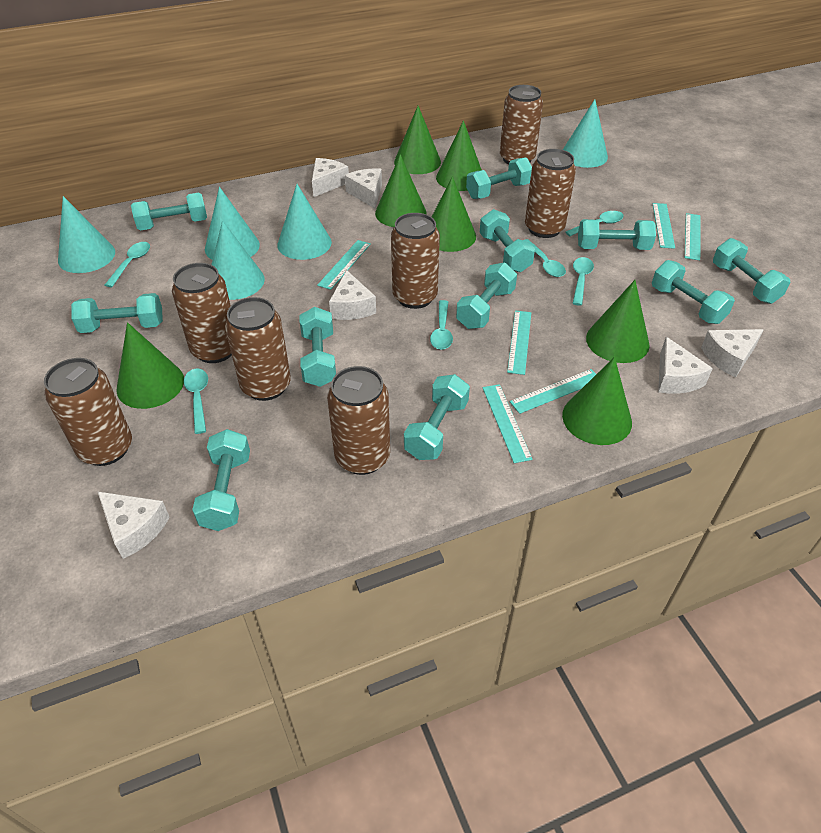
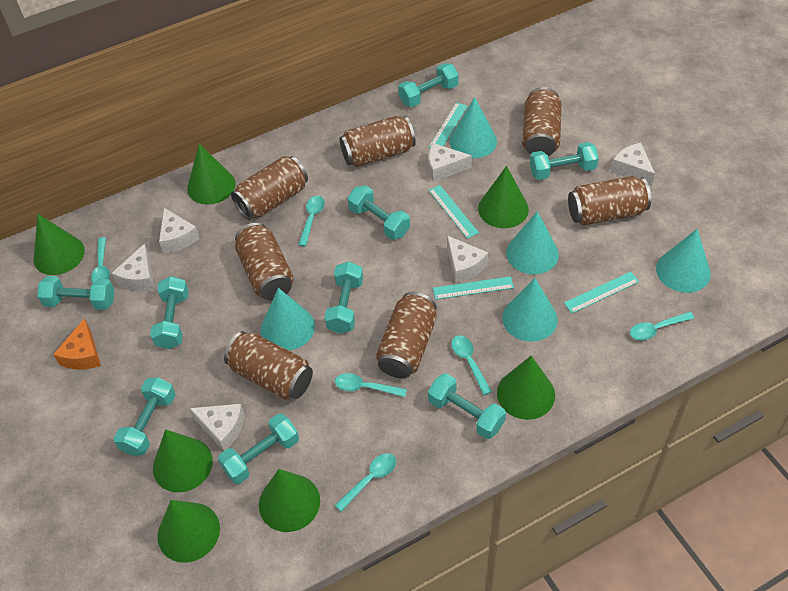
orange cheese: 0 -> 1
turquoise dumbbell: 11 -> 9
turquoise ruler: 6 -> 4

